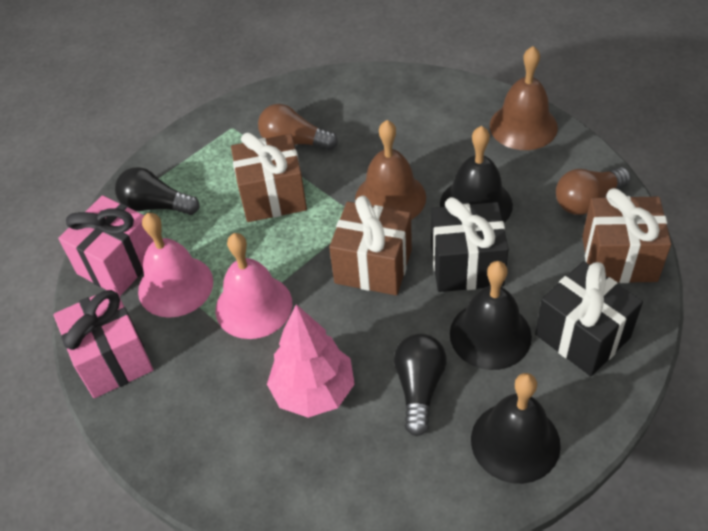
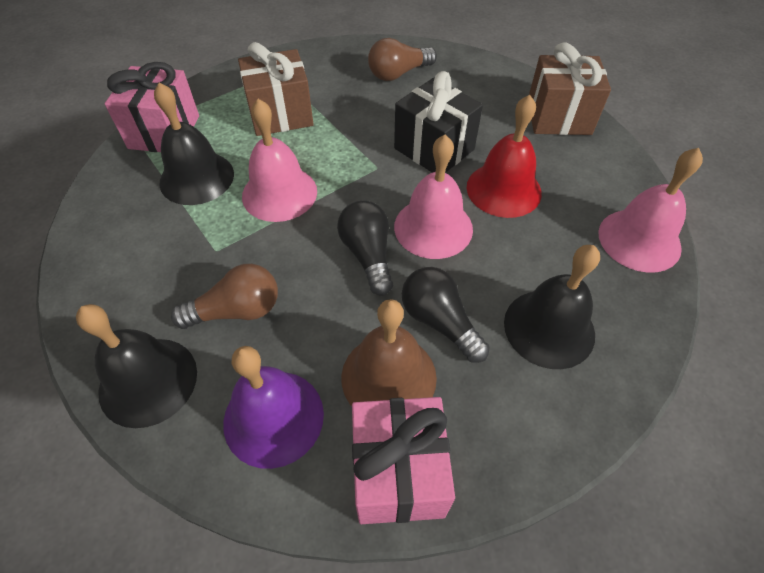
black gift: 2 -> 1
brown bell: 2 -> 1
brown gift: 3 -> 2
pink bell: 2 -> 3
pink tree: 1 -> 0
purple bell: 0 -> 1
red bell: 0 -> 1

